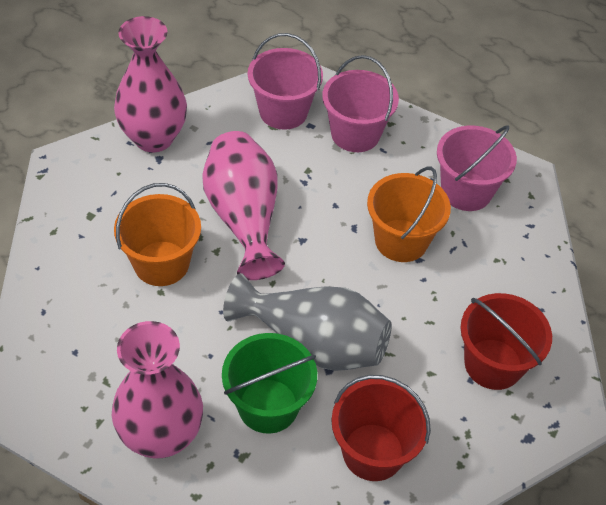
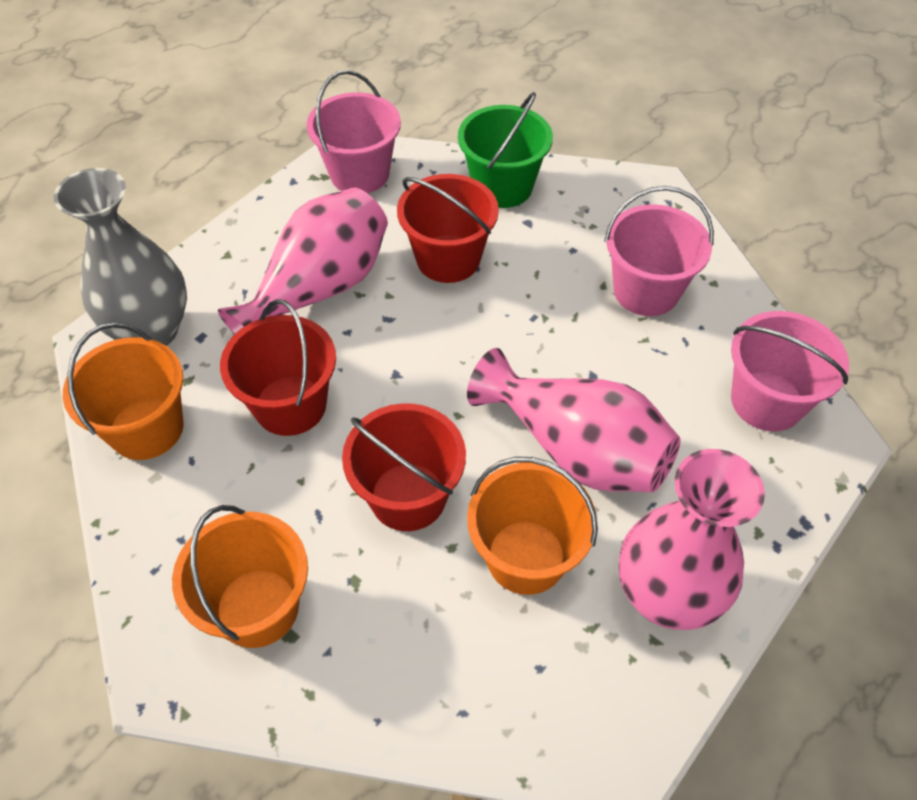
orange bucket: 2 -> 3
red bucket: 2 -> 3

